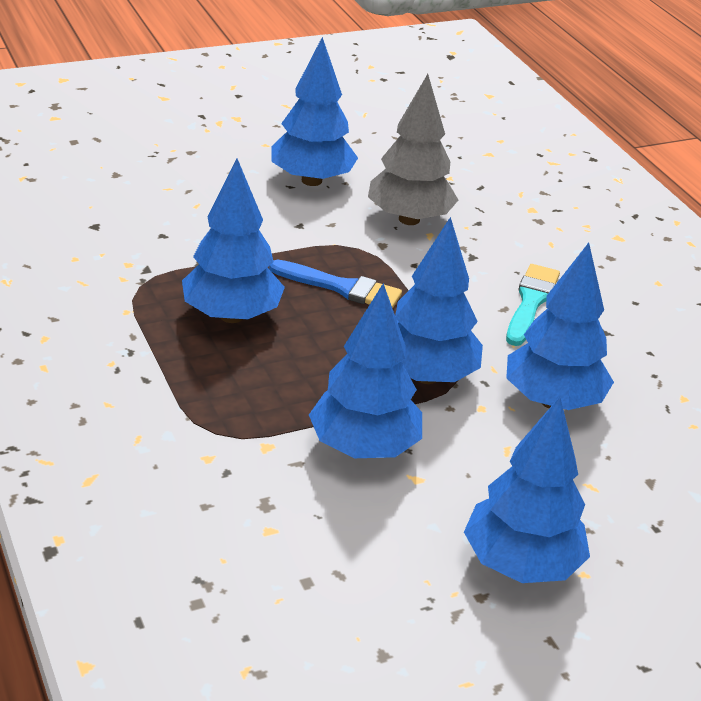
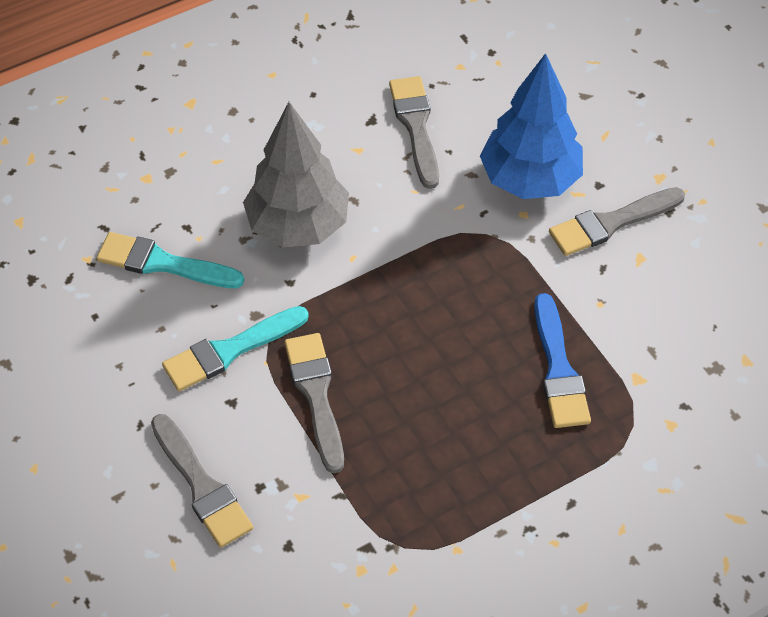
blue tree: 6 -> 1
grey brush: 0 -> 4
turquoise brush: 1 -> 2

